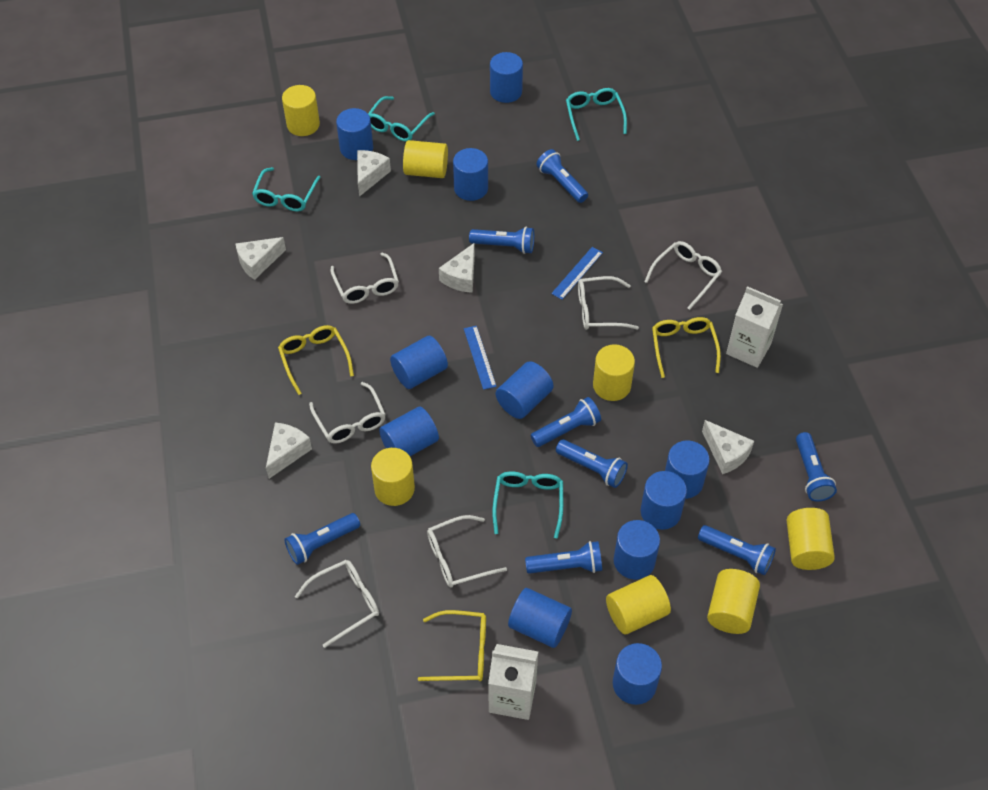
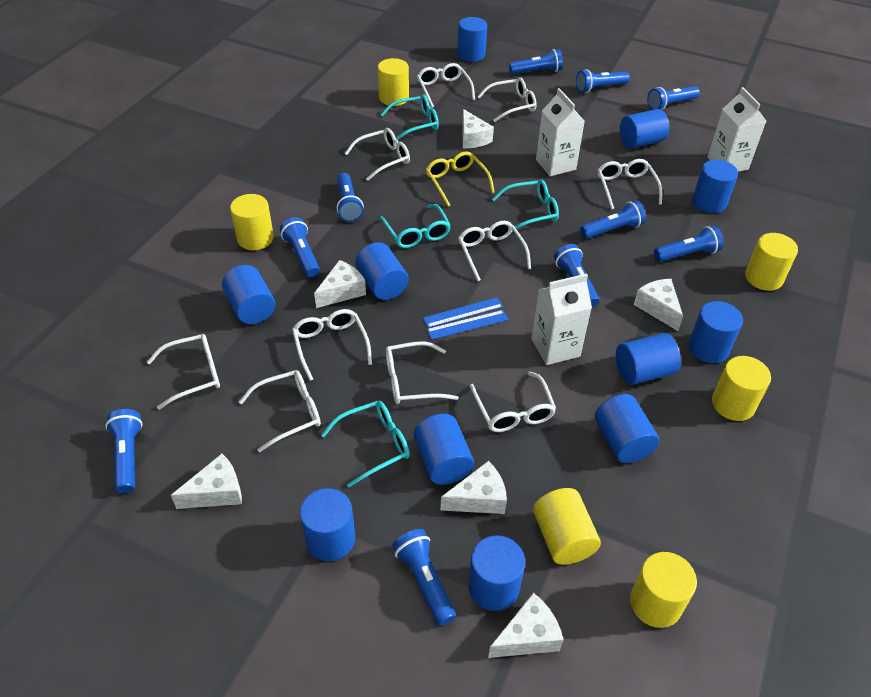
blue flashlight: 8 -> 10
white carton: 2 -> 3
white cheese: 5 -> 6
white glasses: 6 -> 10
yellow cylinder: 7 -> 6
yellow glasses: 3 -> 1

